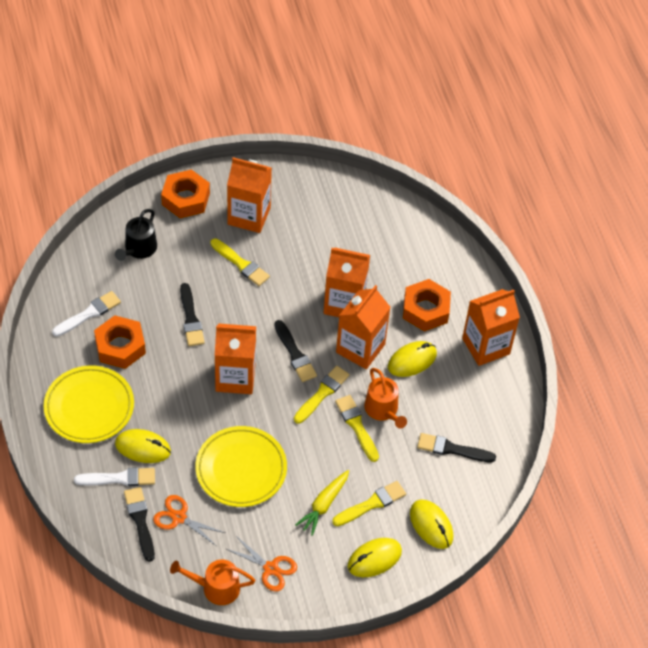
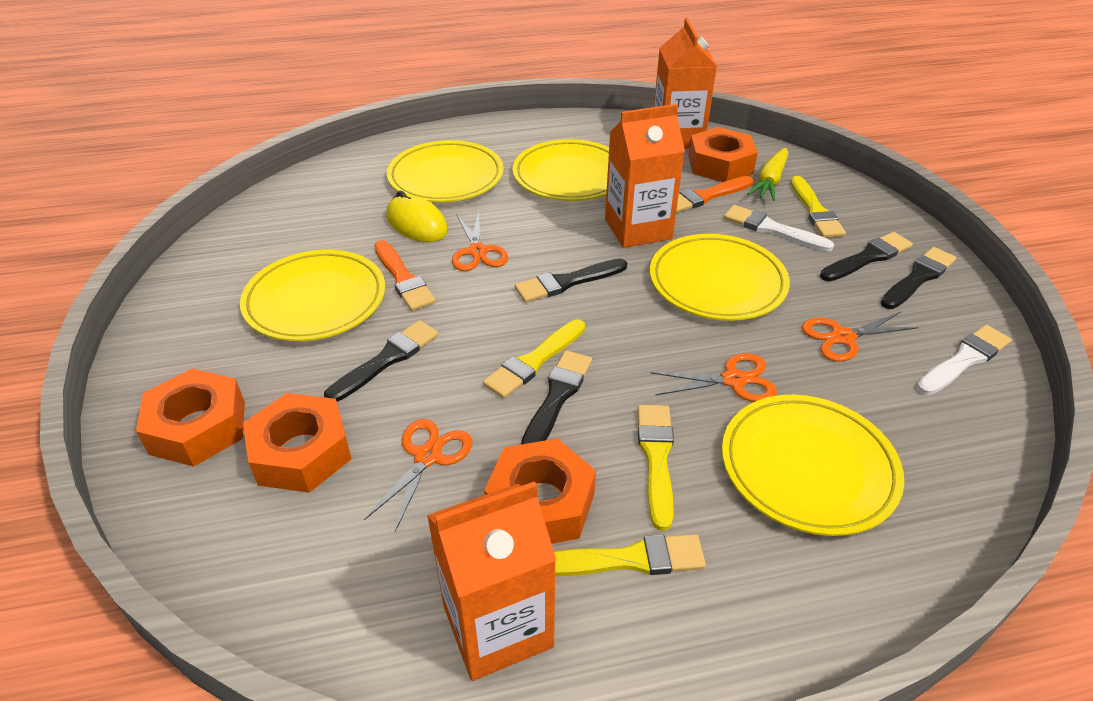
black brush: 4 -> 5
black watering can: 1 -> 0
orange brush: 0 -> 2
orange carton: 5 -> 3
orange nut: 3 -> 4
orange scissors: 2 -> 4
orange watering can: 2 -> 0
yellow mouse: 4 -> 1
yellow plate: 2 -> 5

